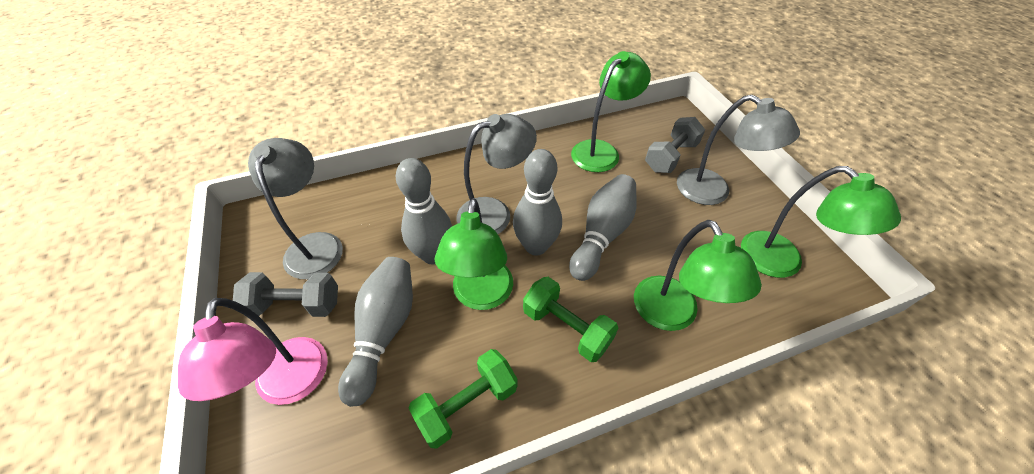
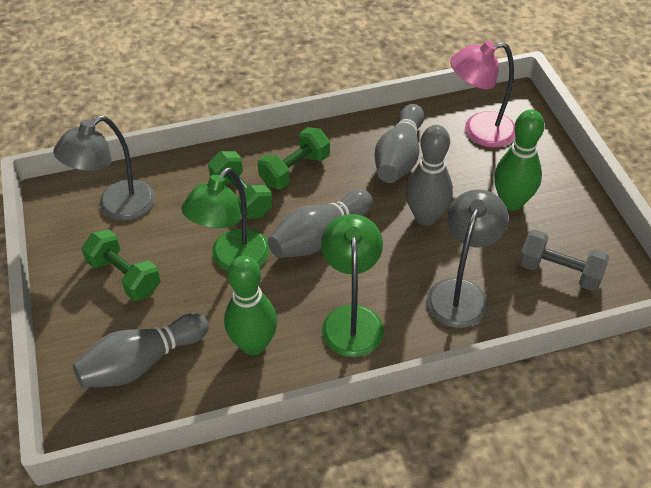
green bowling pin: 0 -> 2
green dumbbell: 2 -> 3
green lamp: 4 -> 2
grey dumbbell: 2 -> 1
grey lamp: 3 -> 2

